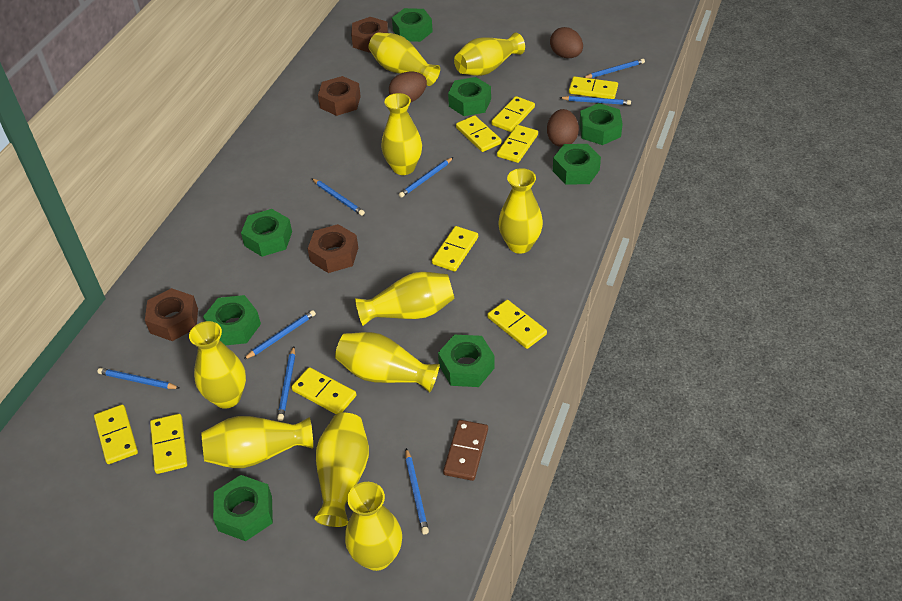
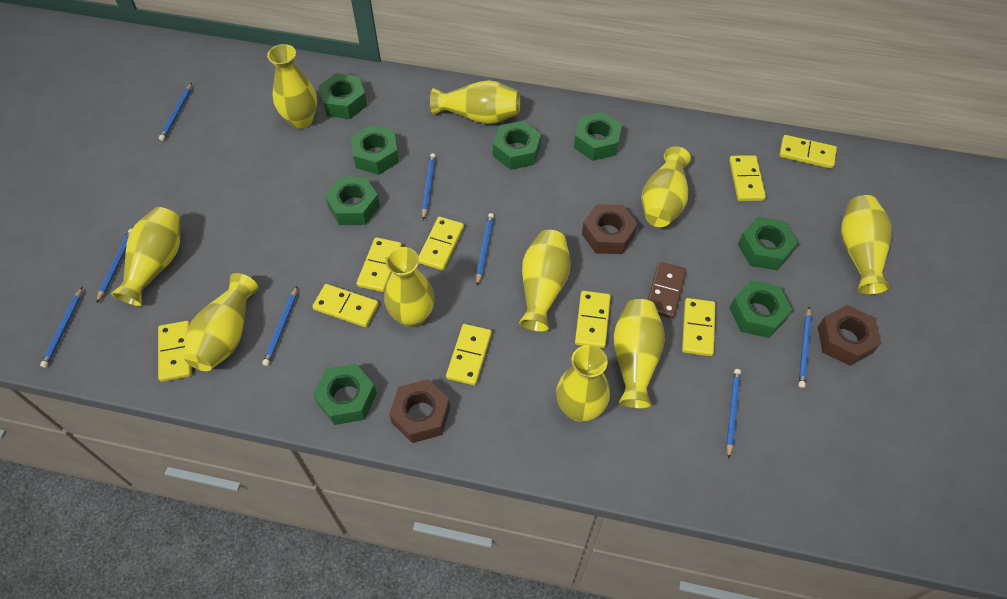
brown egg: 3 -> 0
brown nut: 4 -> 3

